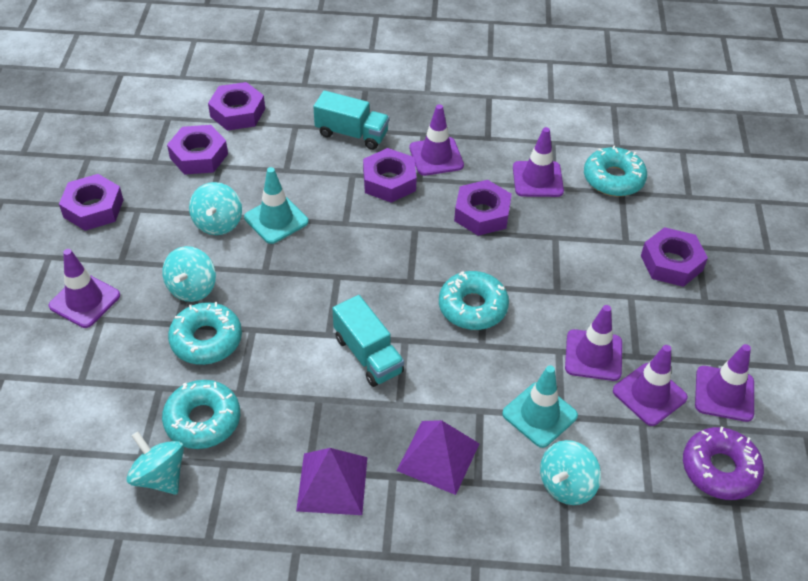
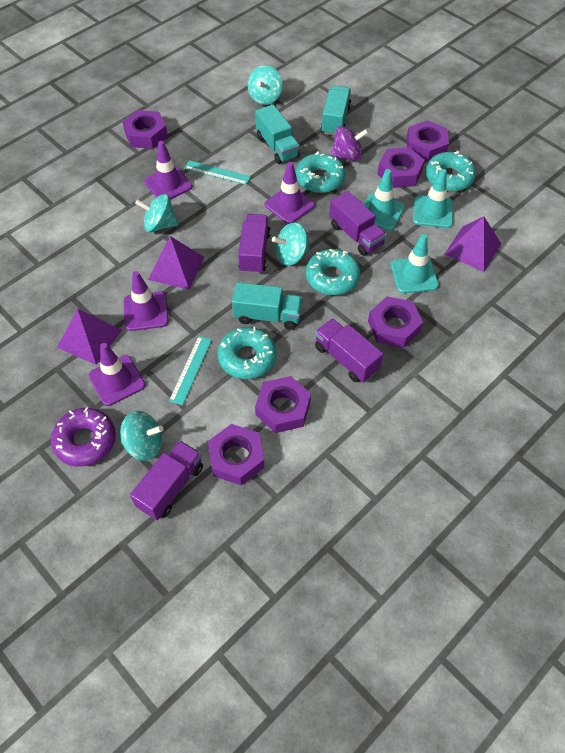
purple pyramid: 2 -> 3
purple spinning top: 0 -> 1
purple traffic cone: 6 -> 4
purple truck: 0 -> 4
turquoise ruler: 0 -> 2
turquoise traffic cone: 2 -> 3
turquoise truck: 2 -> 3

